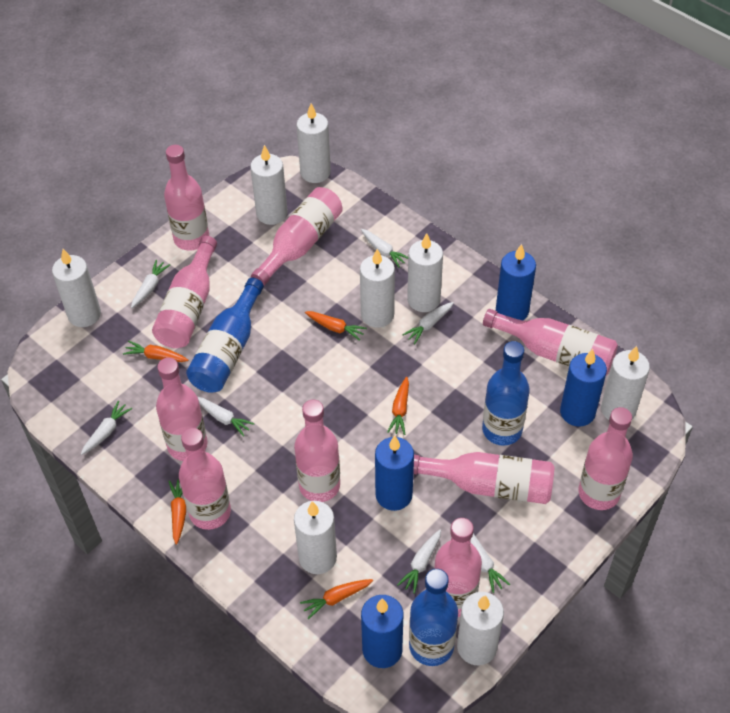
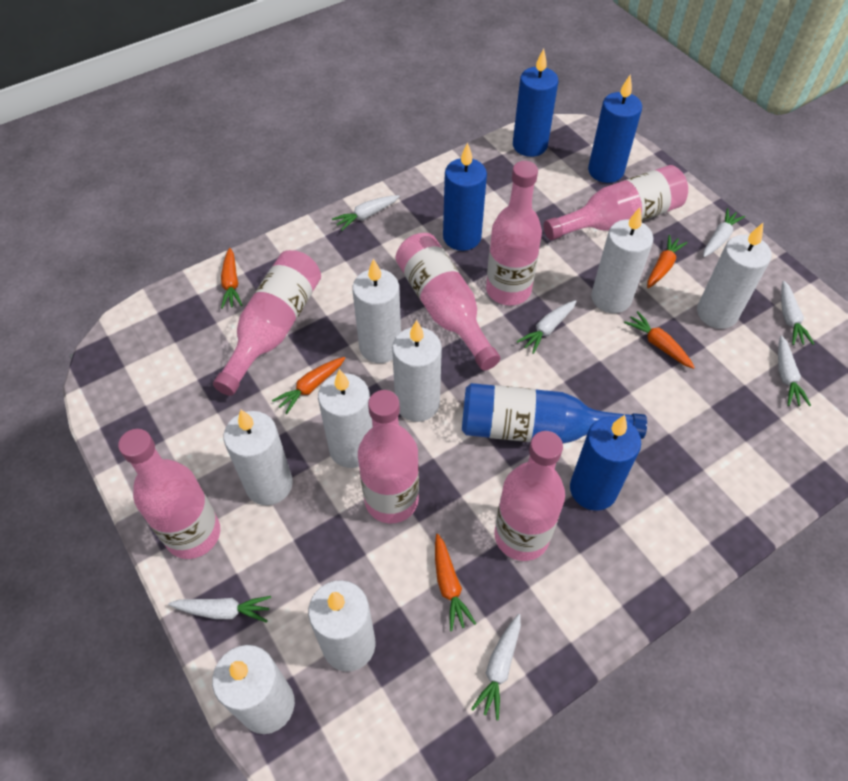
blue bottle: 3 -> 1
pink bottle: 10 -> 7

